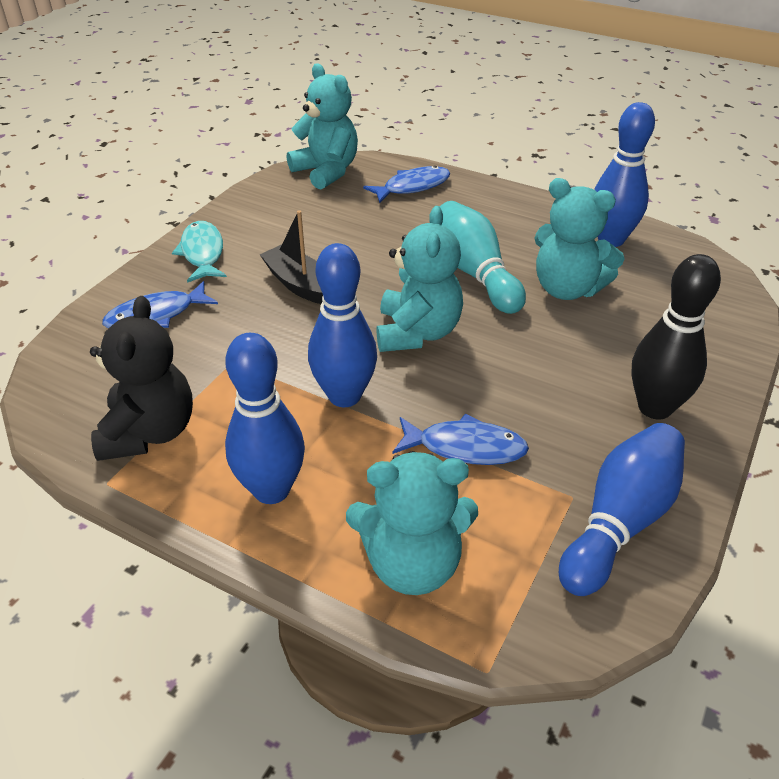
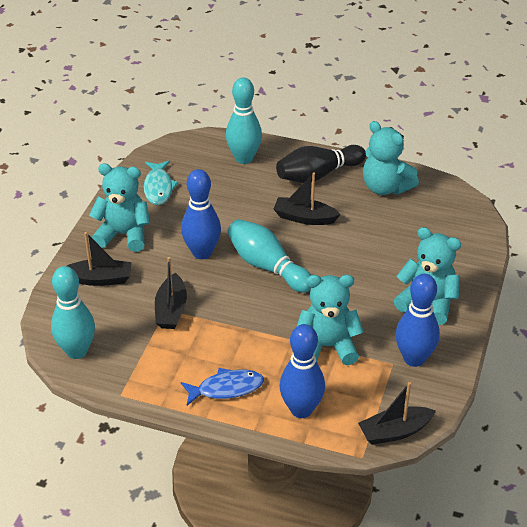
black boat: 1 -> 4
black teddy bear: 1 -> 0
blue bowling pin: 4 -> 3
blue fish: 3 -> 1
turquoise bowling pin: 1 -> 3

